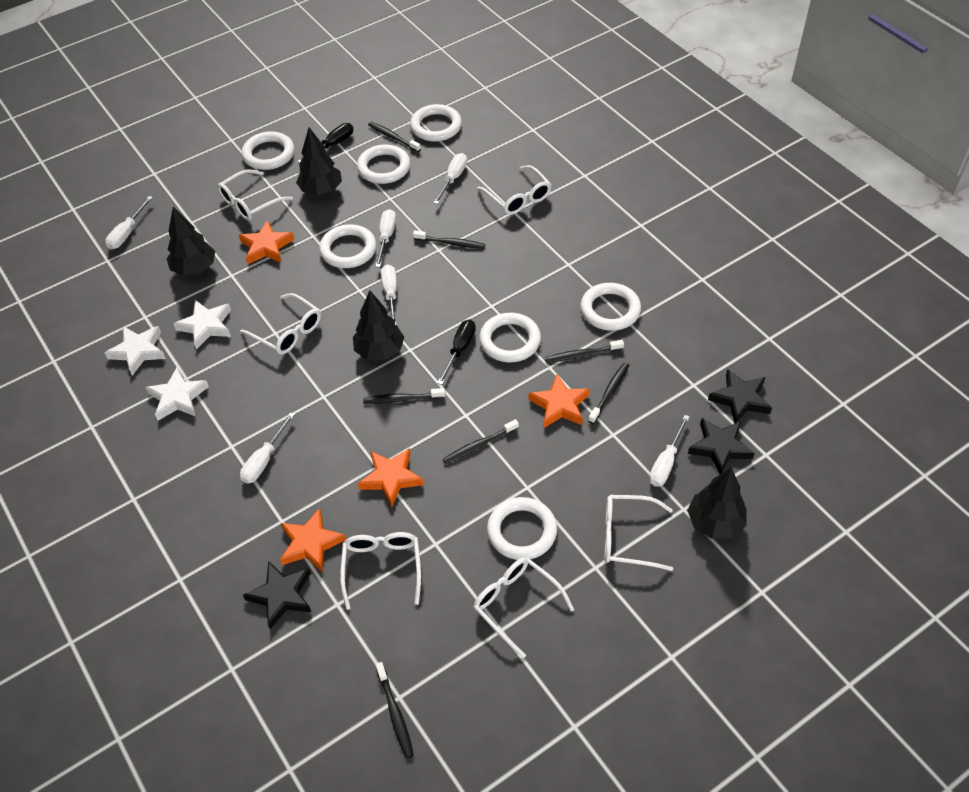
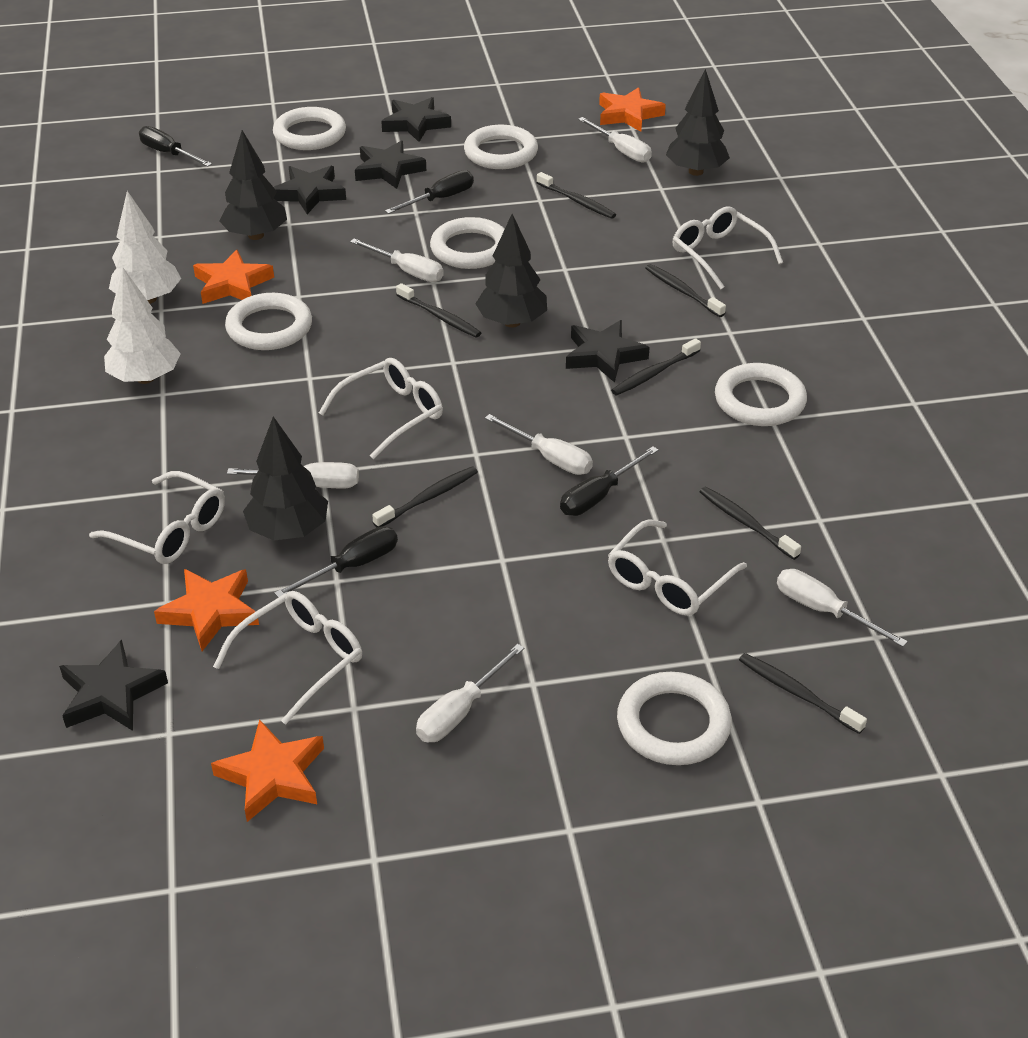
black screwdriver: 2 -> 4
black star: 3 -> 5
white glasses: 6 -> 5
white ring: 7 -> 6
white star: 3 -> 0
white tree: 0 -> 2

